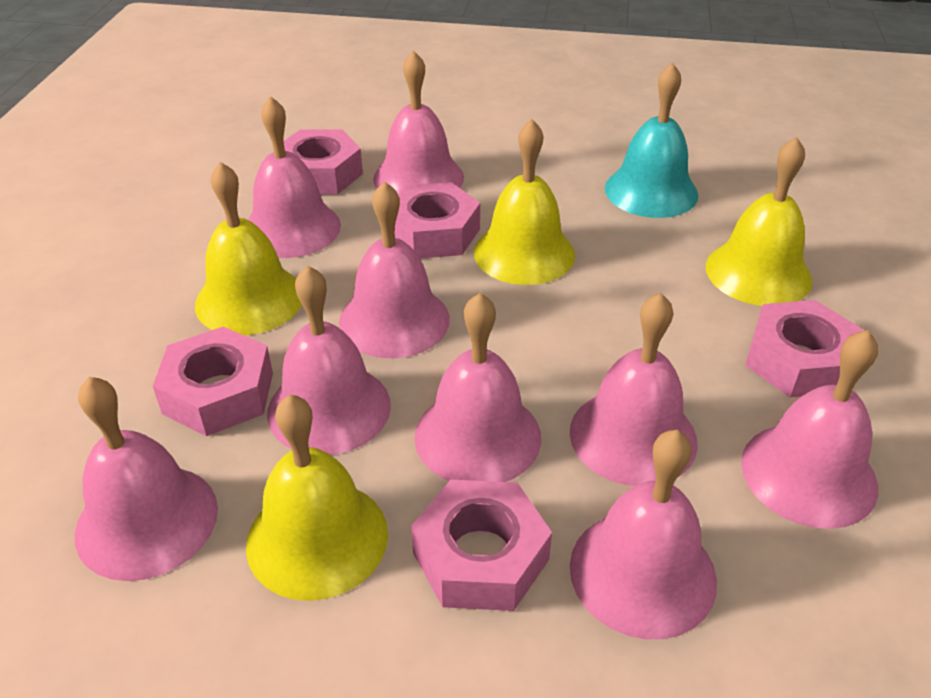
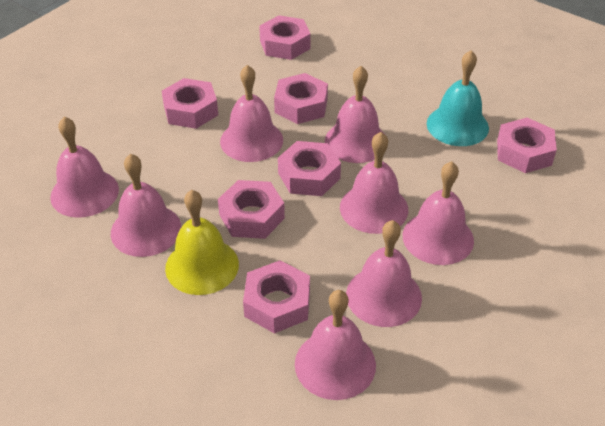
pink bell: 9 -> 8
pink nut: 5 -> 7
yellow bell: 4 -> 1

